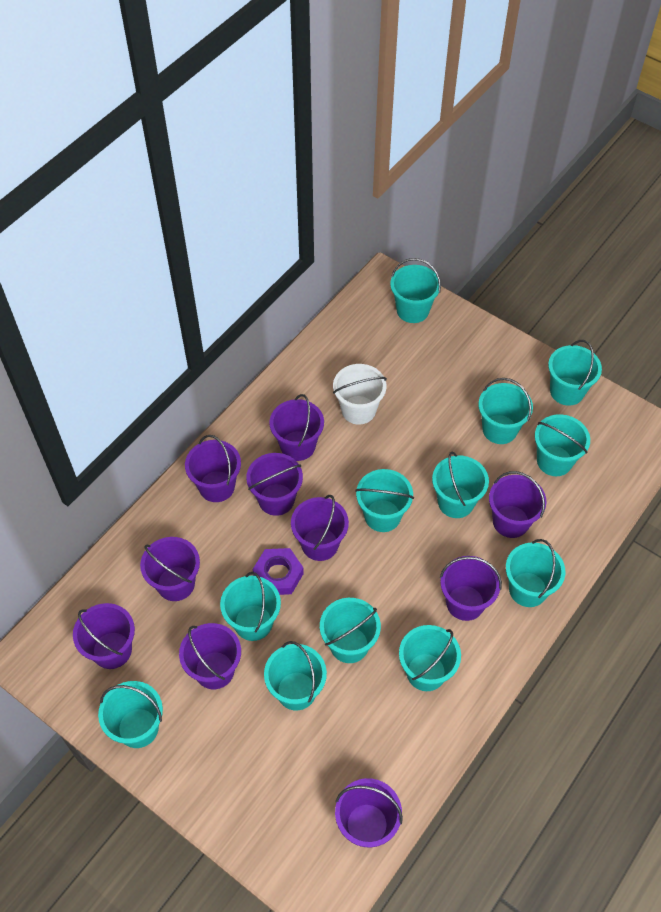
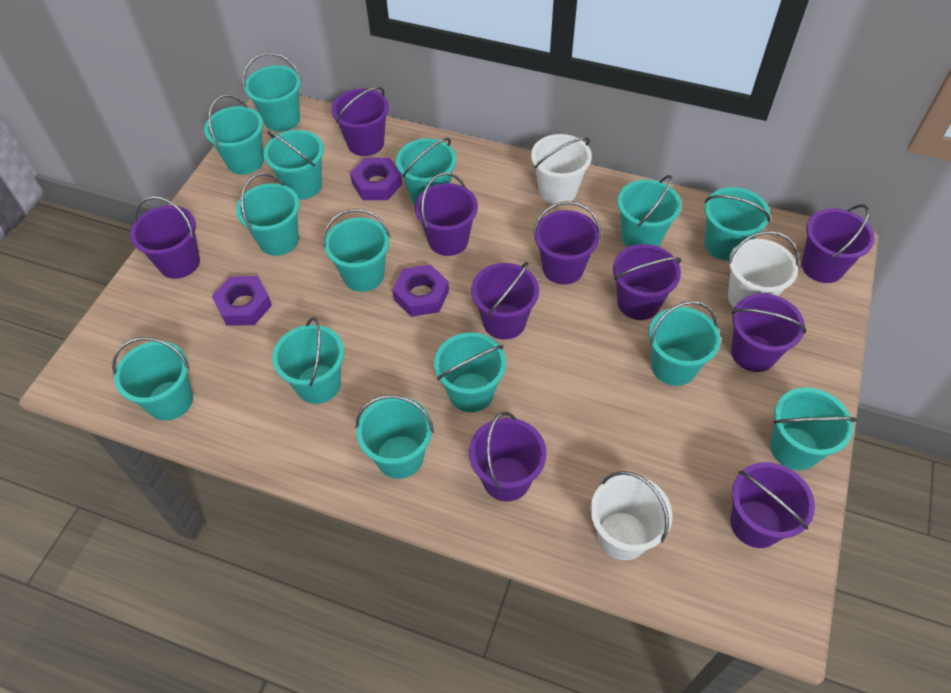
purple nut: 1 -> 3
turquoise bucket: 12 -> 14
white bucket: 1 -> 3

